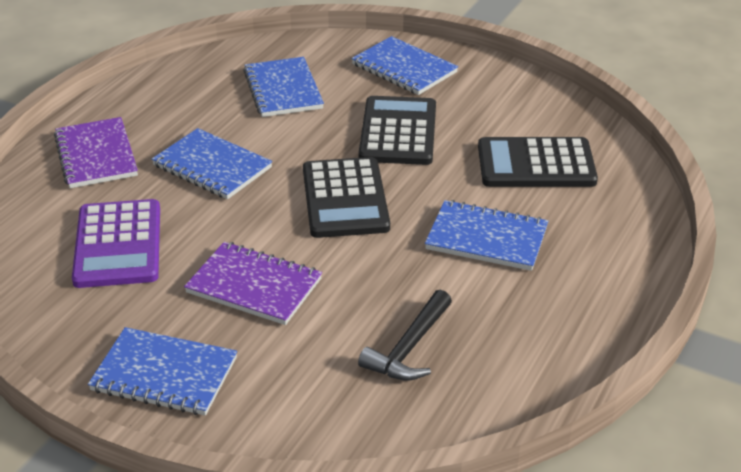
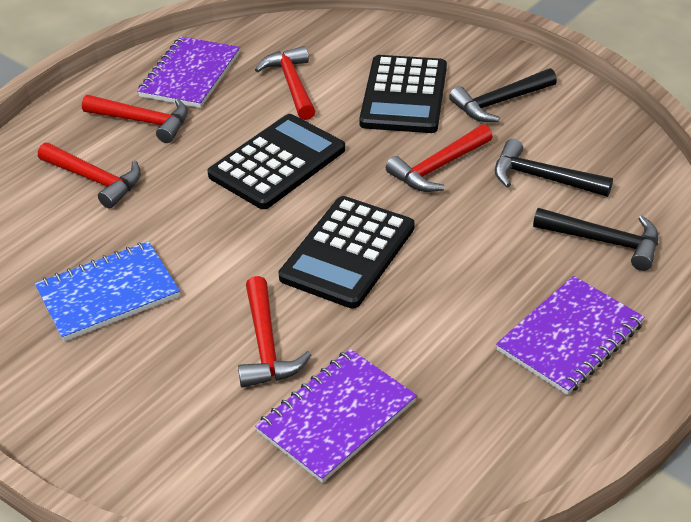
black hammer: 1 -> 3
blue notebook: 5 -> 1
purple calculator: 1 -> 0
purple notebook: 2 -> 3
red hammer: 0 -> 5

